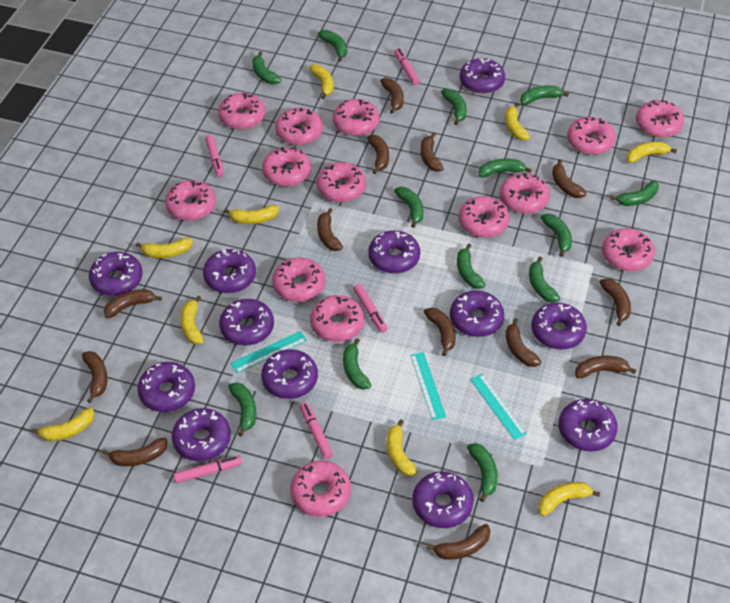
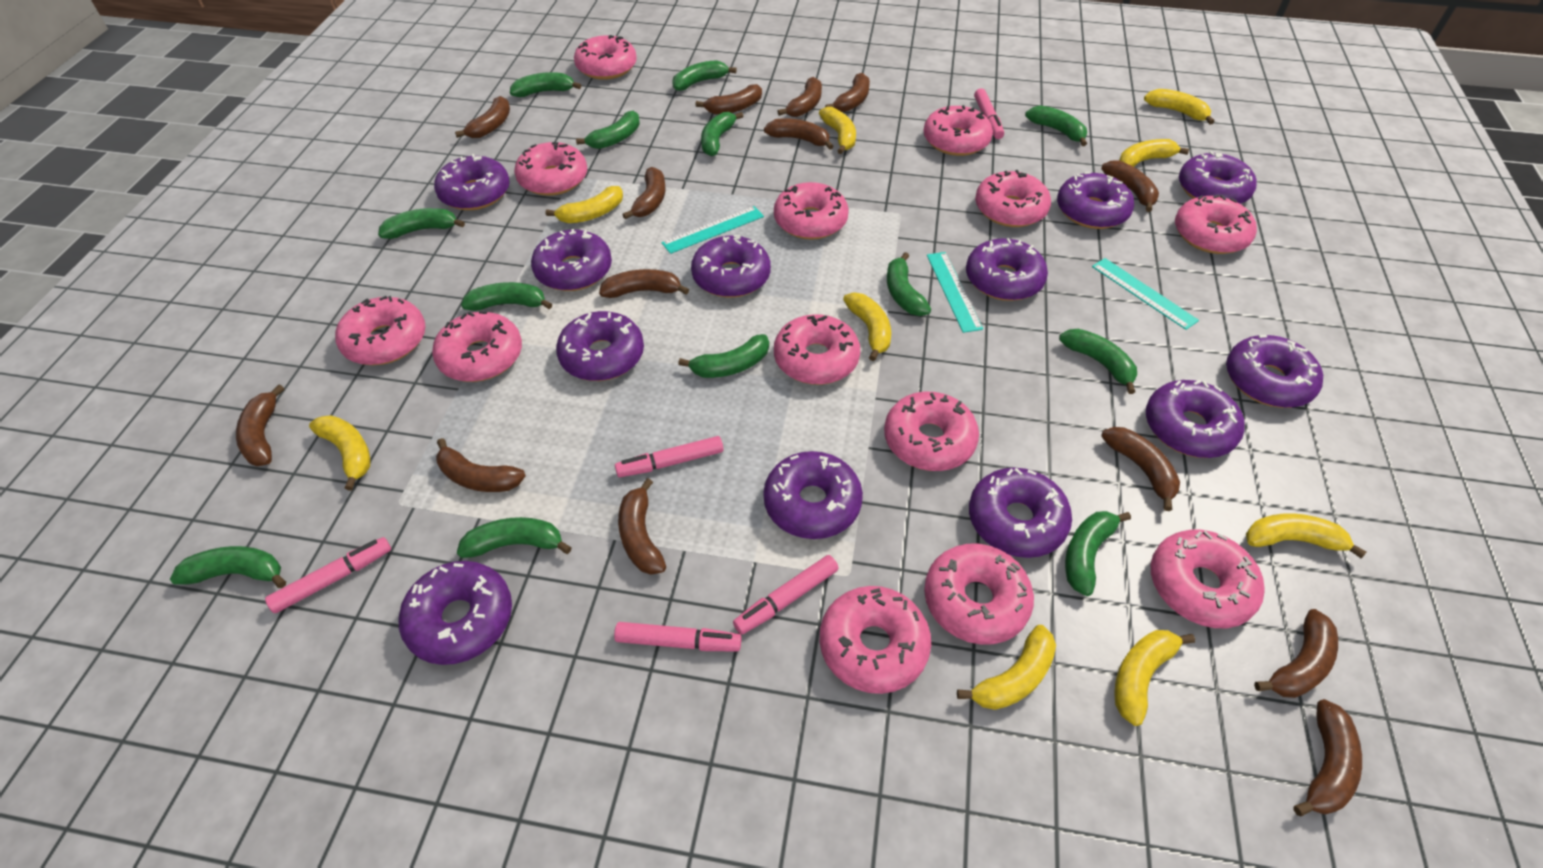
brown banana: 13 -> 14
pink donut: 14 -> 13

